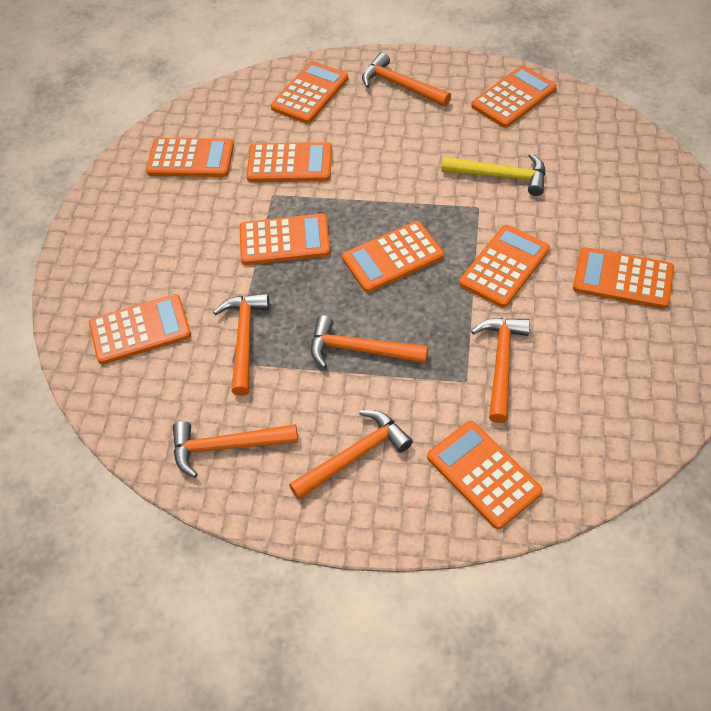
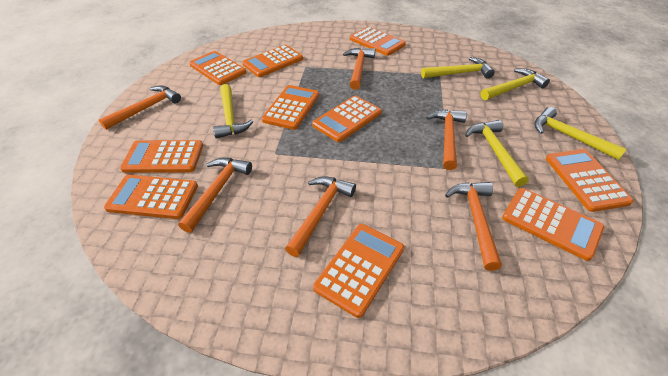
yellow hammer: 1 -> 5

